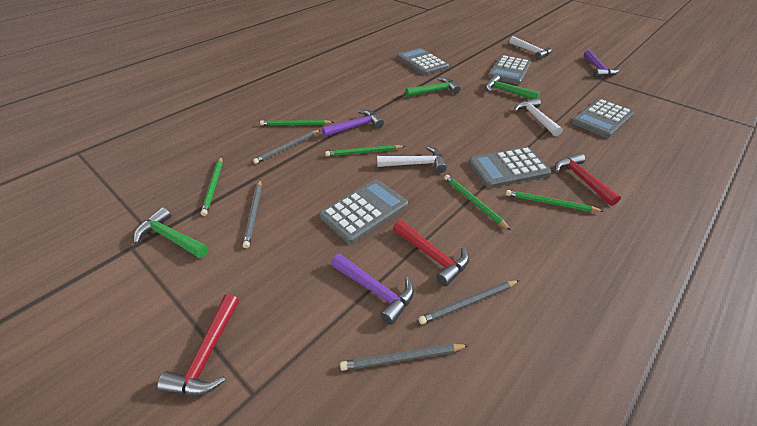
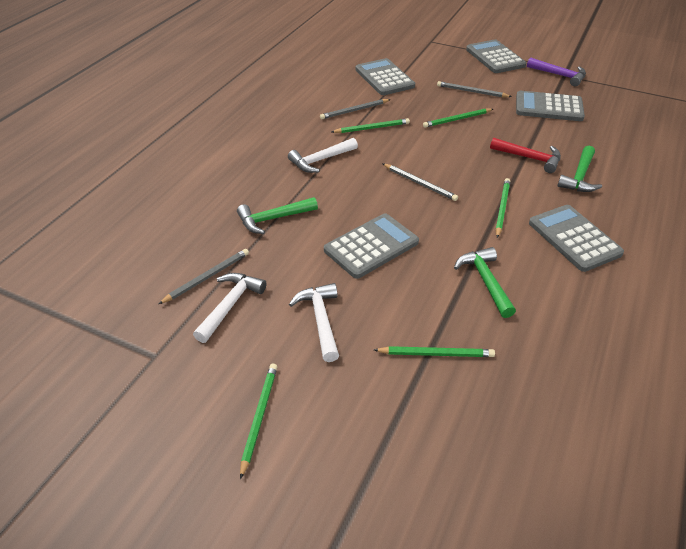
purple hammer: 3 -> 1
red hammer: 3 -> 1

